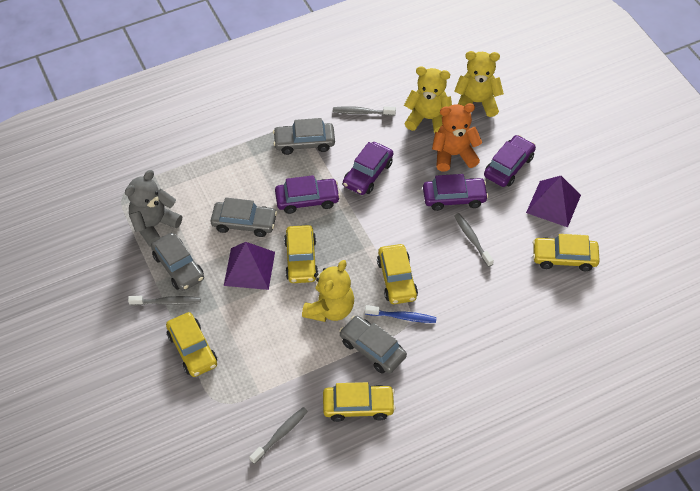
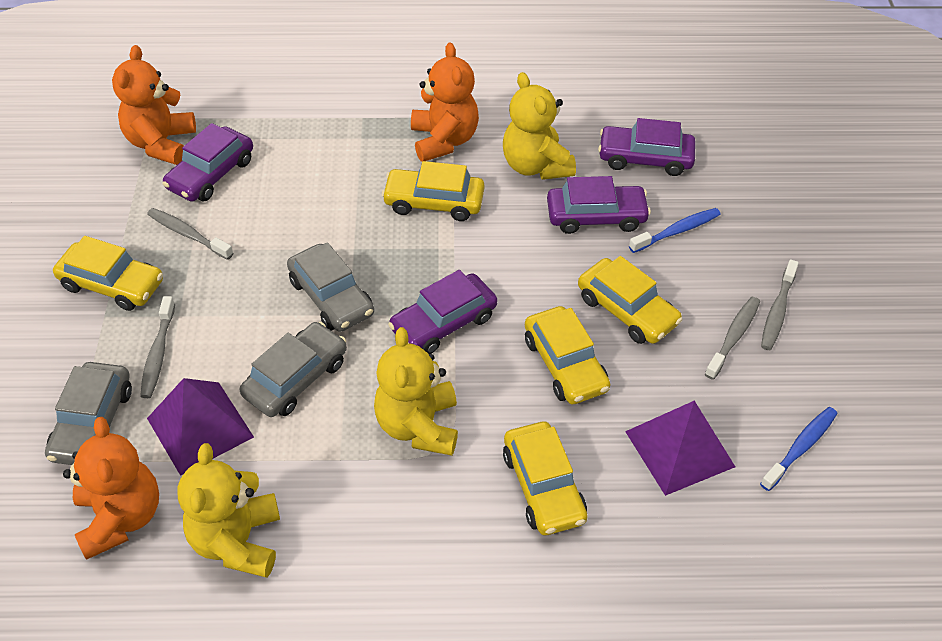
blue toothbrush: 1 -> 2
grey car: 4 -> 3
grey teddy bear: 1 -> 0
orange teddy bear: 1 -> 3

